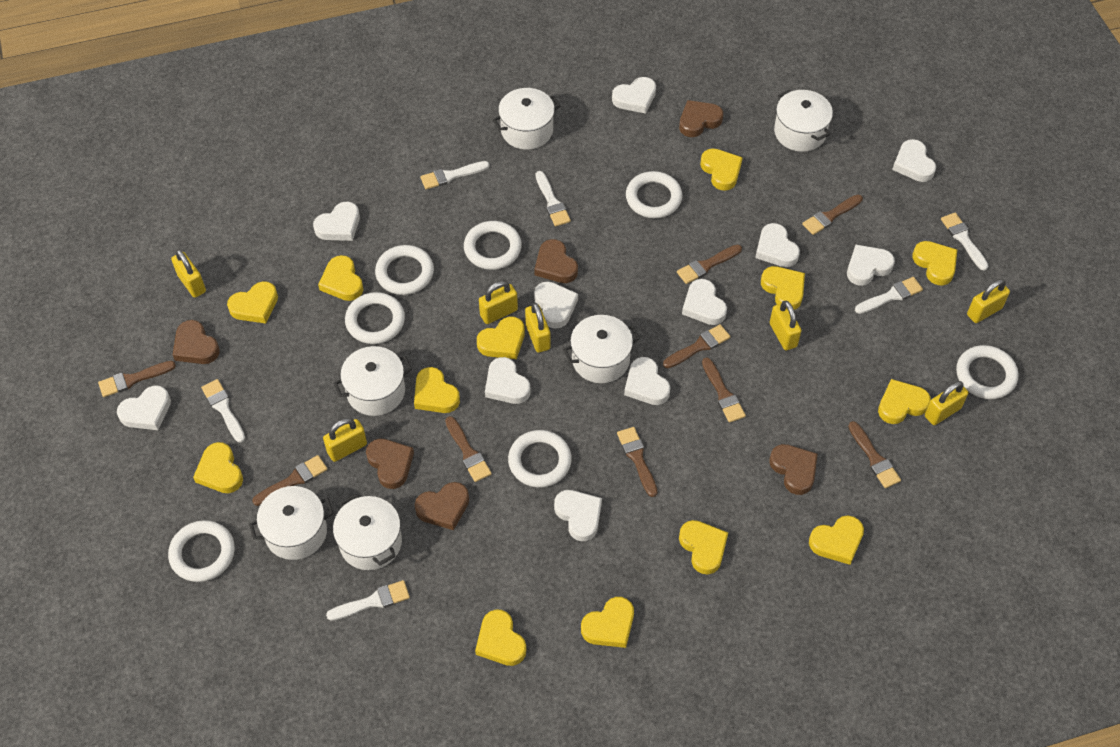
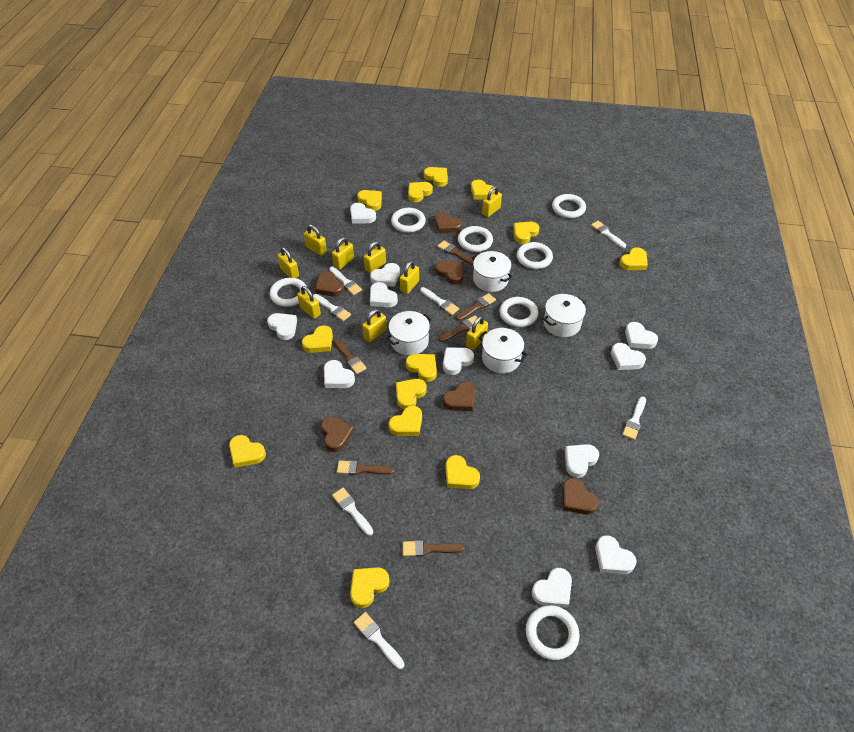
brown brush: 9 -> 6
white brush: 6 -> 7
white pot: 6 -> 4
yellow padlock: 7 -> 9

